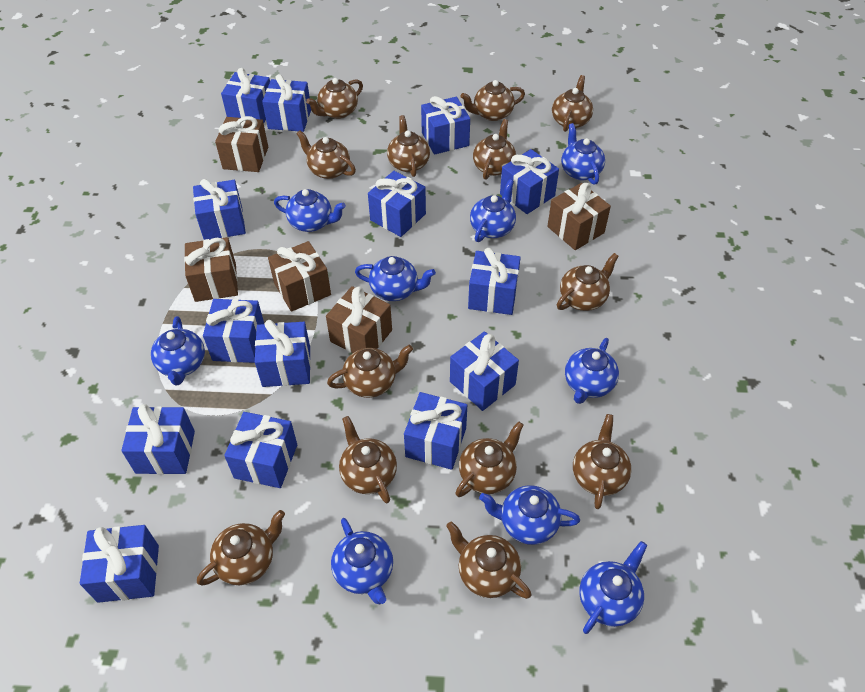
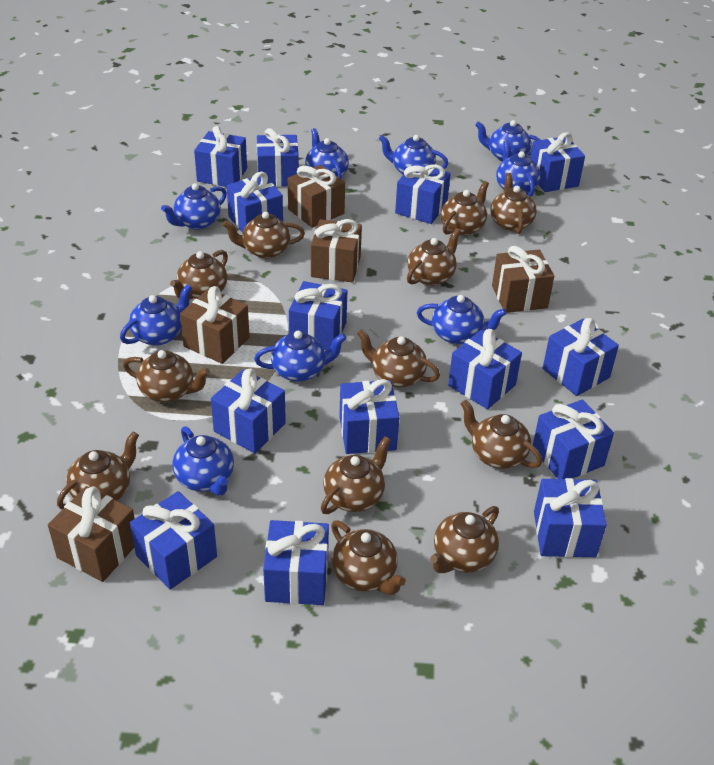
brown teapot: 13 -> 12

